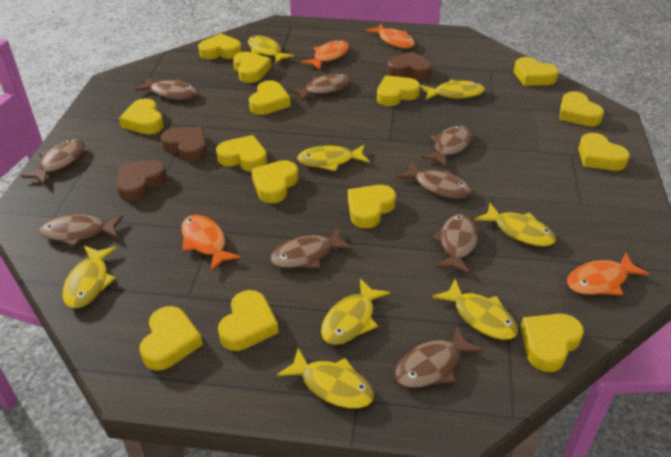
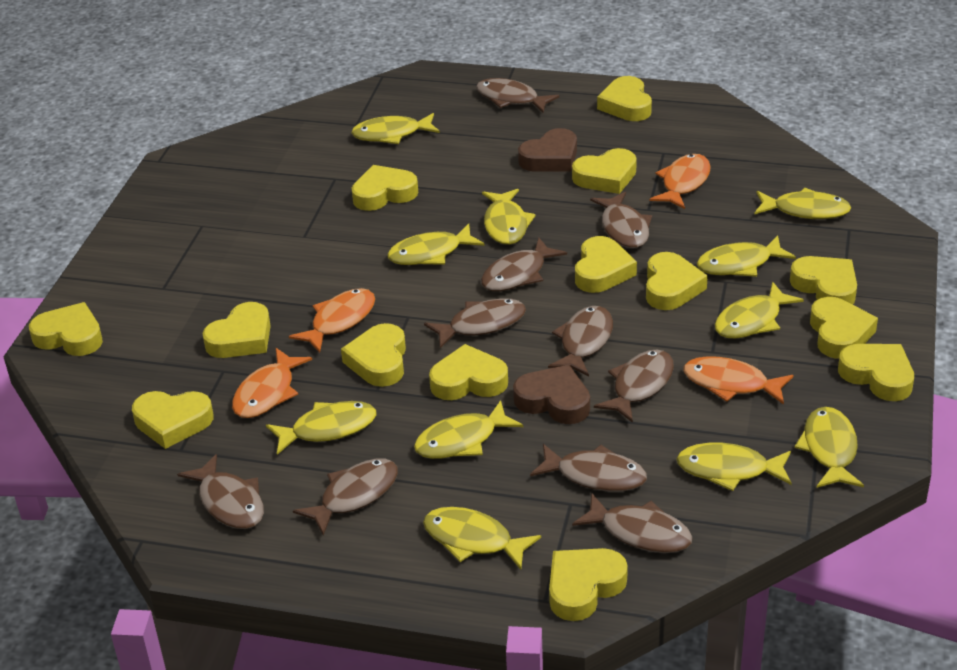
brown fish: 9 -> 10
brown heart: 3 -> 2
yellow fish: 8 -> 11

